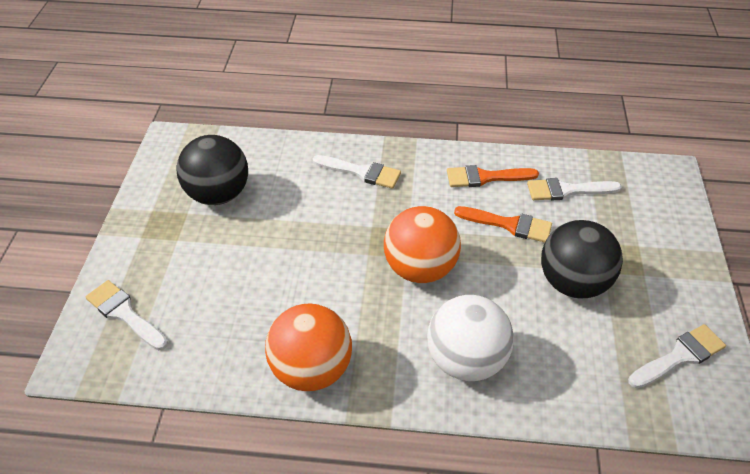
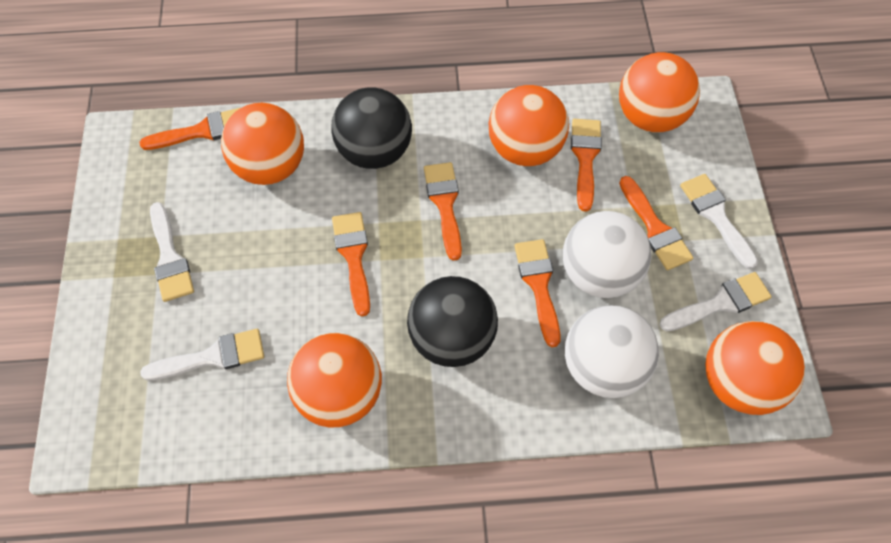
orange ball: 2 -> 5
orange brush: 2 -> 6
white ball: 1 -> 2

